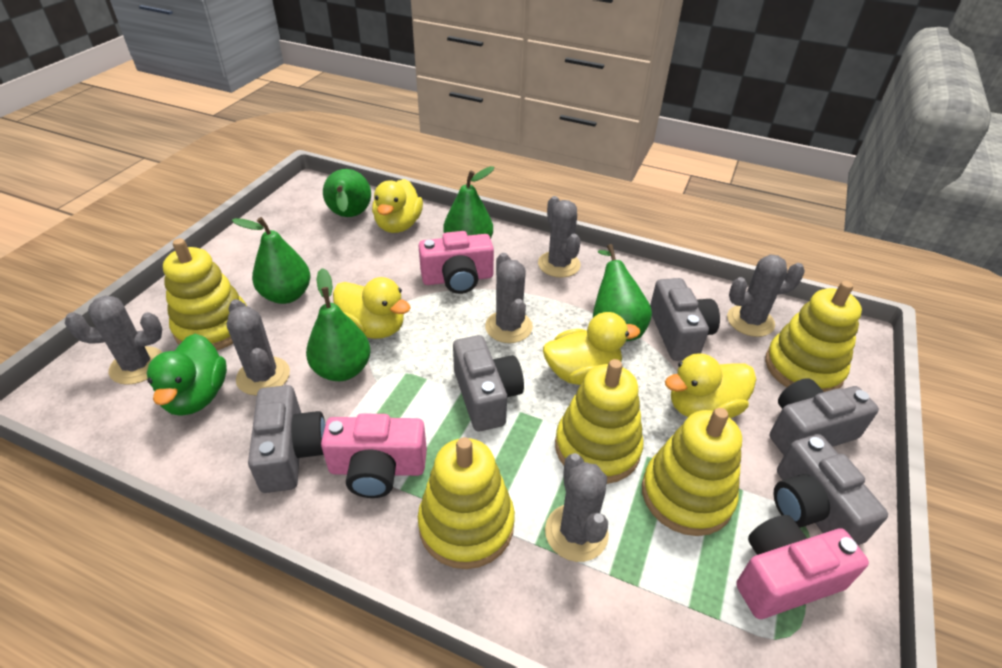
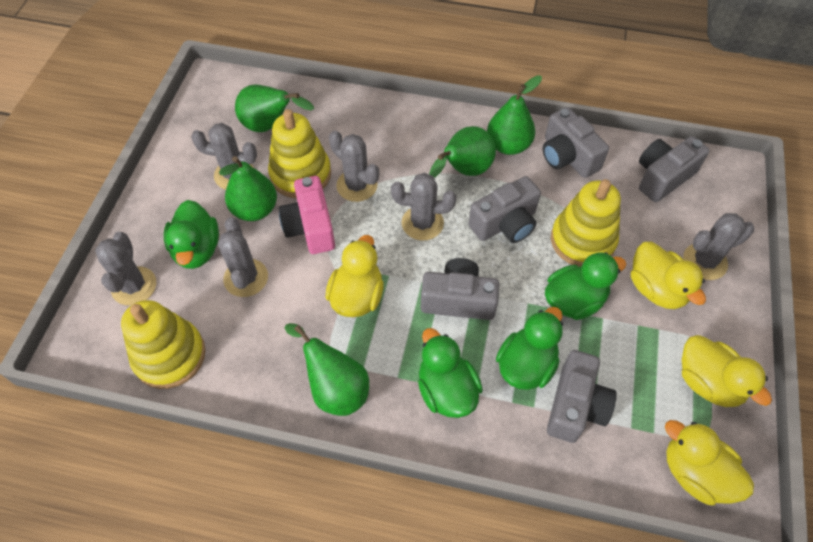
green duck: 1 -> 4
pink camera: 3 -> 1
yellow stacking toy: 5 -> 3

